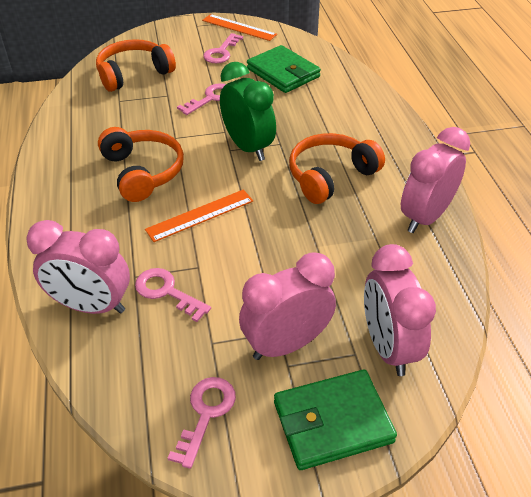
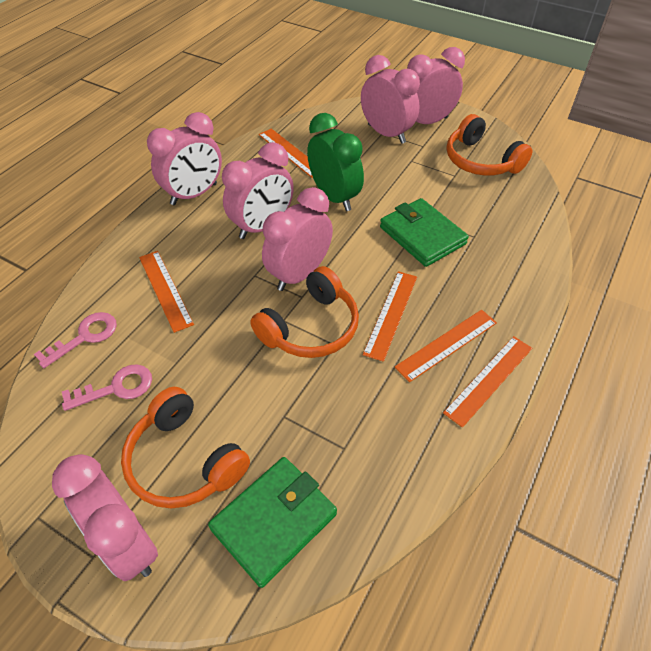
orange ruler: 2 -> 5
pink clock: 4 -> 6
pink key: 4 -> 2

